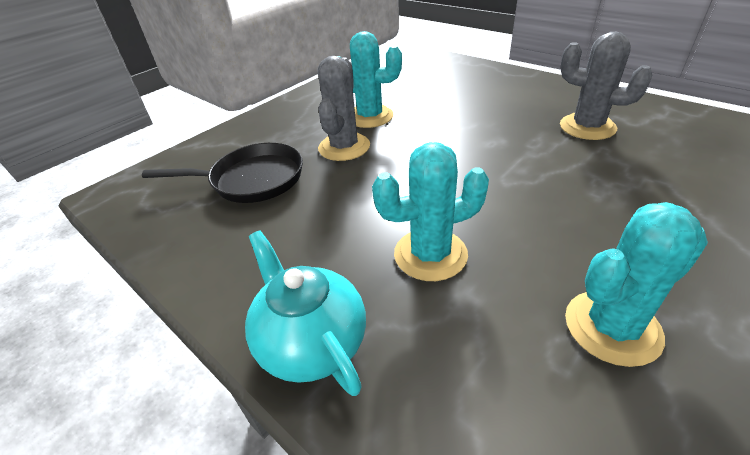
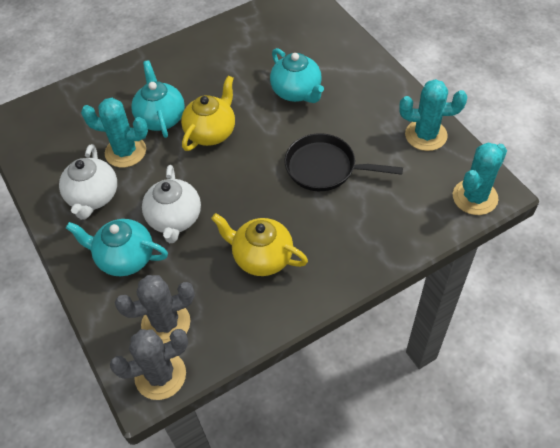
turquoise teapot: 1 -> 3
white teapot: 0 -> 2
yellow teapot: 0 -> 2

